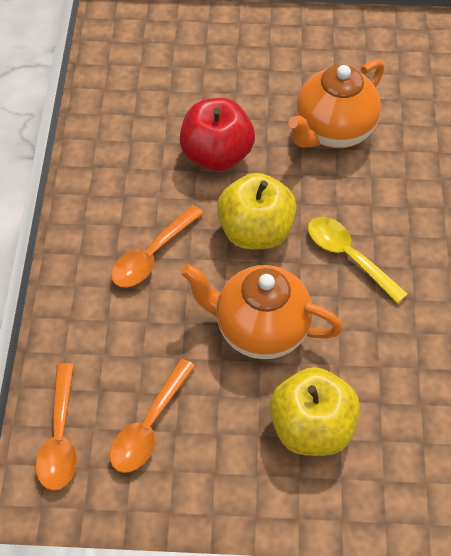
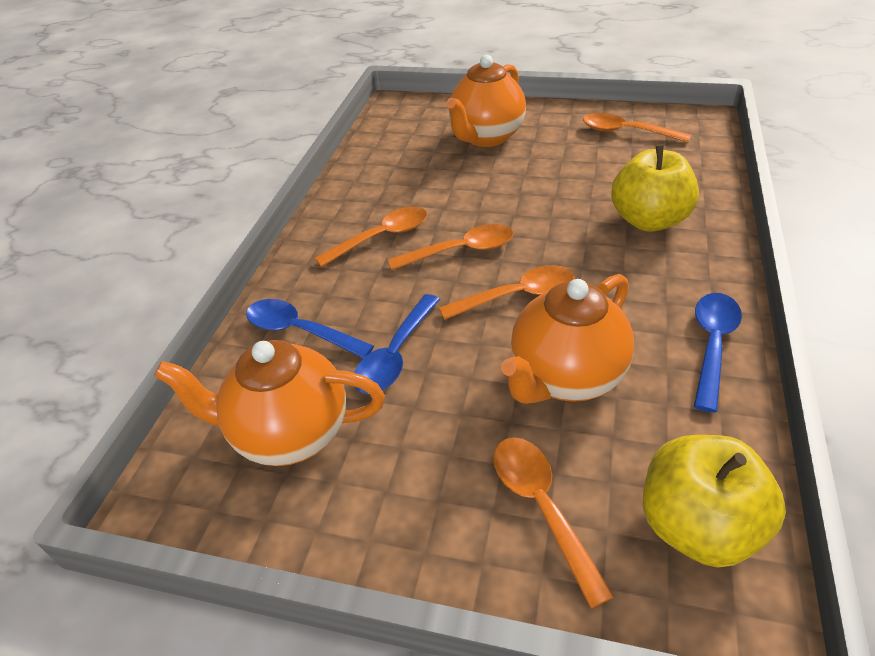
blue spoon: 0 -> 3
orange spoon: 3 -> 5
orange teapot: 2 -> 3
red apple: 1 -> 0
yellow spoon: 1 -> 0

